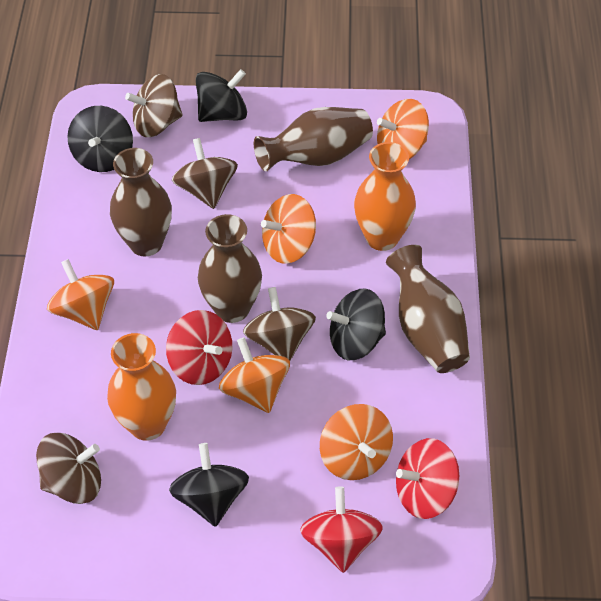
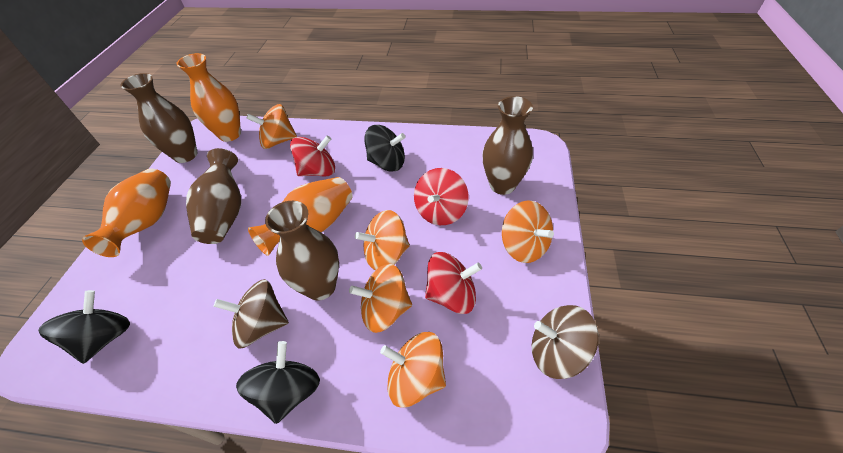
black spinning top: 4 -> 3
brown spinning top: 4 -> 2
orange vase: 2 -> 3

